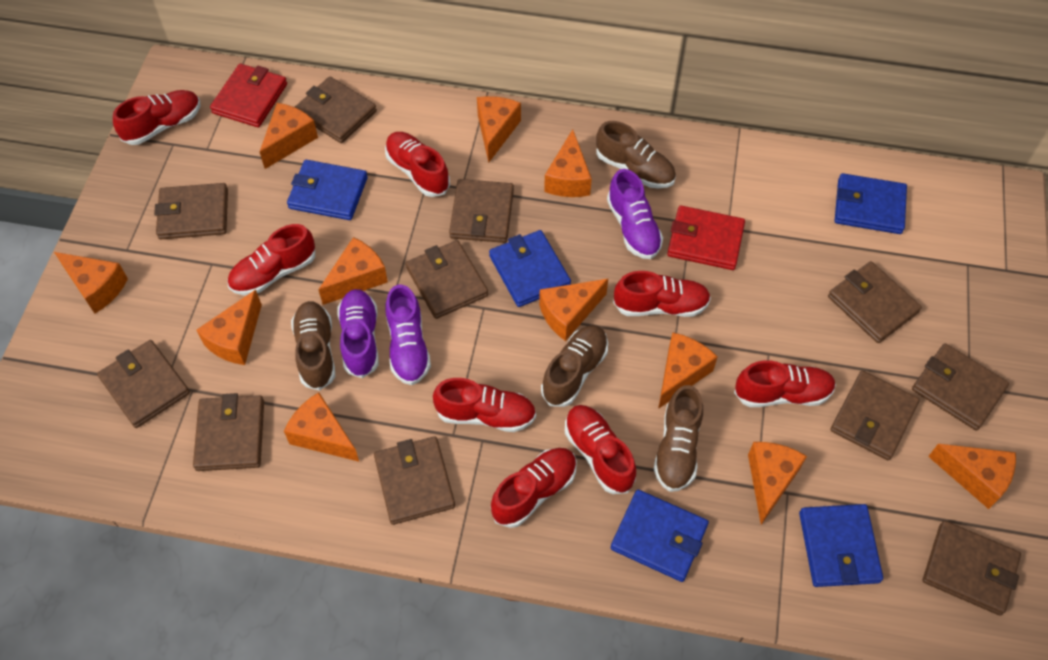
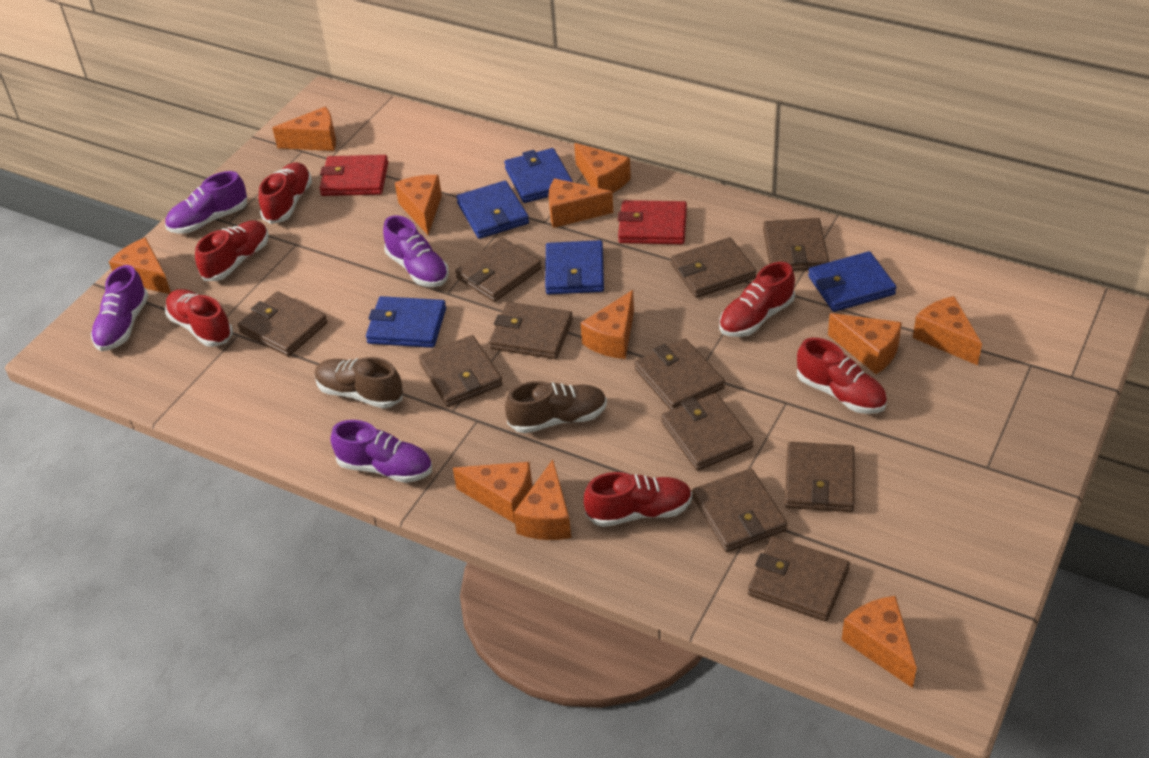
brown shoe: 4 -> 2
purple shoe: 3 -> 4
red shoe: 8 -> 6

